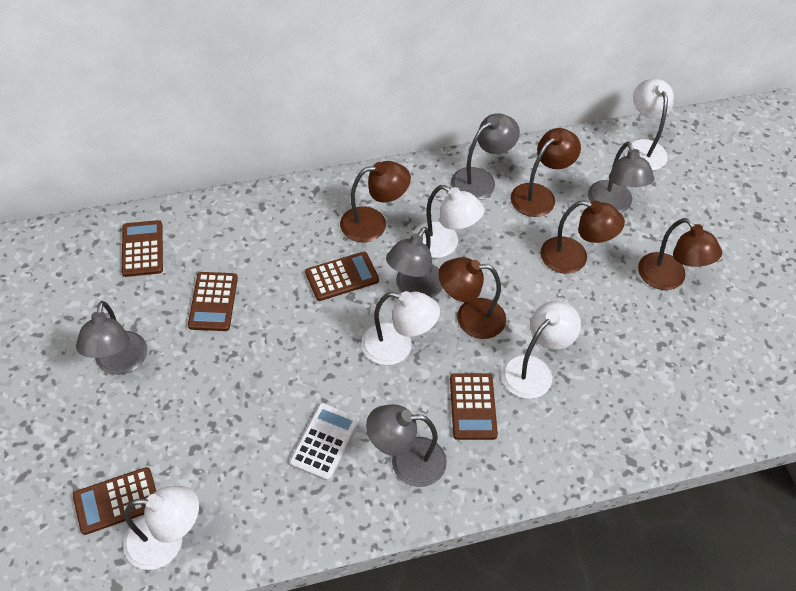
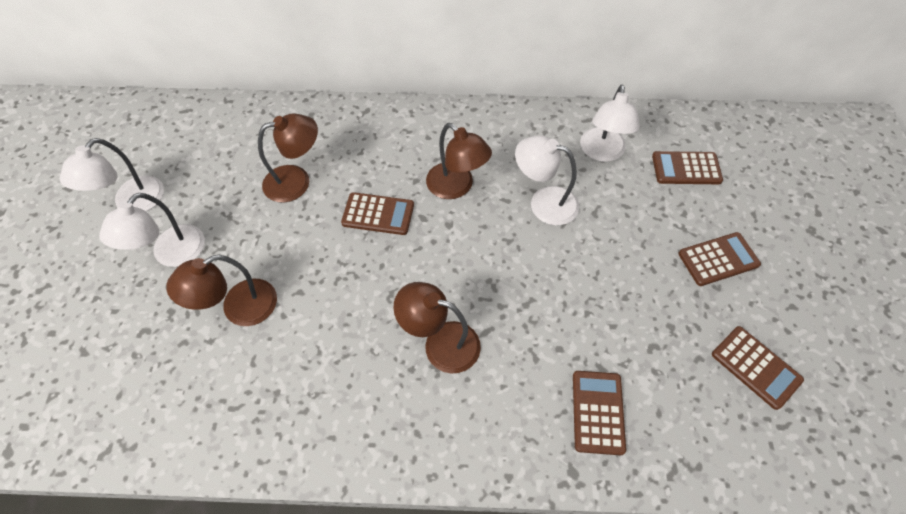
brown lamp: 5 -> 4
grey lamp: 5 -> 0
white calculator: 1 -> 0
white lamp: 5 -> 4

